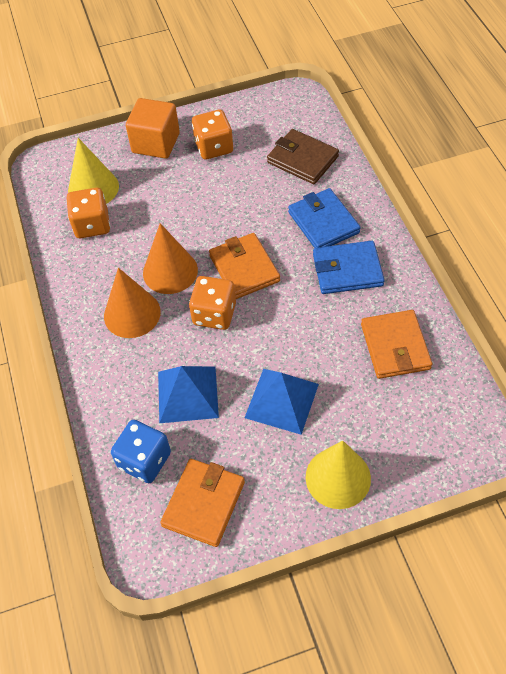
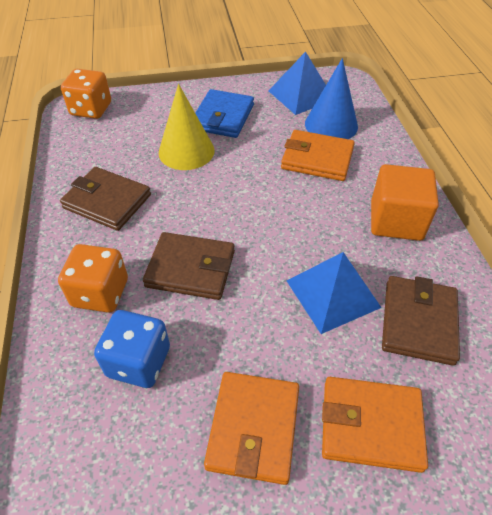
blue cone: 0 -> 1
blue wallet: 2 -> 1
brown wallet: 1 -> 3
orange cone: 2 -> 0
orange dice: 3 -> 2
yellow cone: 2 -> 1

